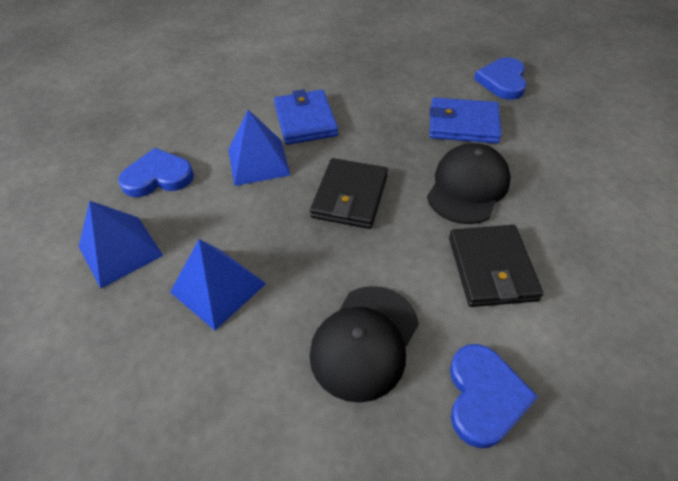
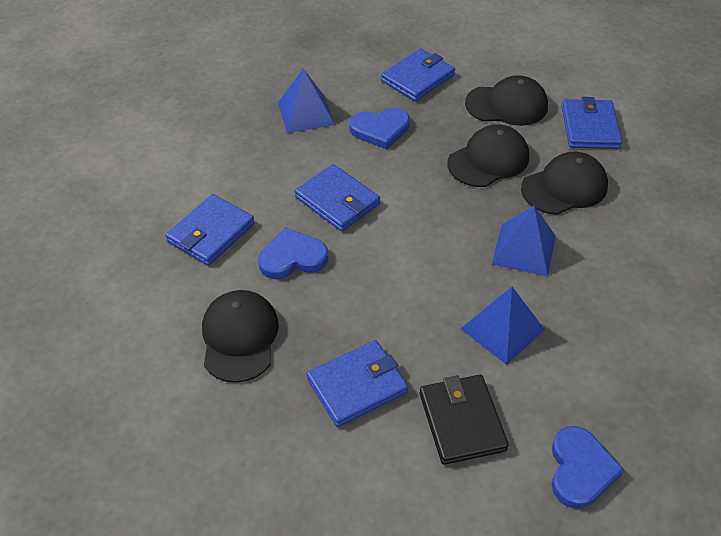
black cap: 2 -> 4
black wallet: 2 -> 1
blue wallet: 2 -> 5

